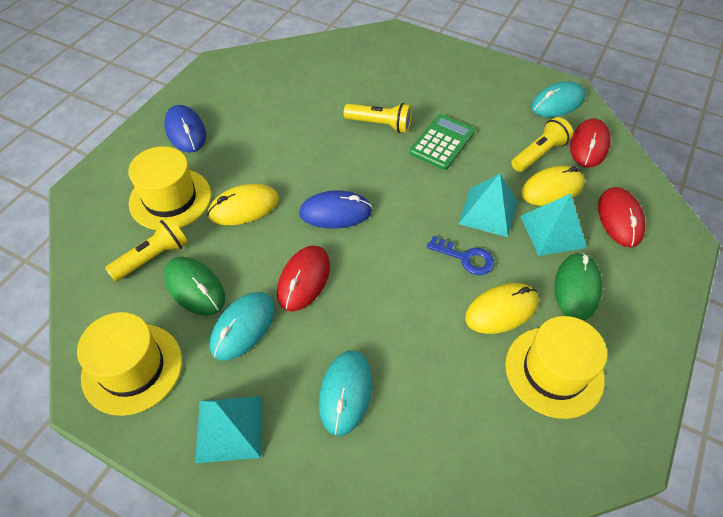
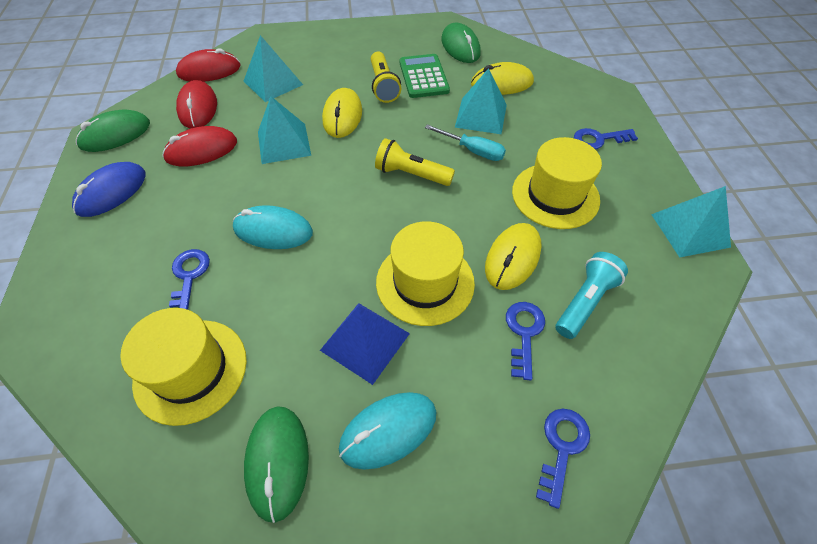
blue key: 1 -> 4
blue mouse: 2 -> 1
blue pyramid: 0 -> 1
green mouse: 2 -> 3
turquoise flashlight: 0 -> 1
turquoise mouse: 3 -> 2
turquoise pyramid: 3 -> 4
turquoise screwdriver: 0 -> 1
yellow flashlight: 3 -> 2

